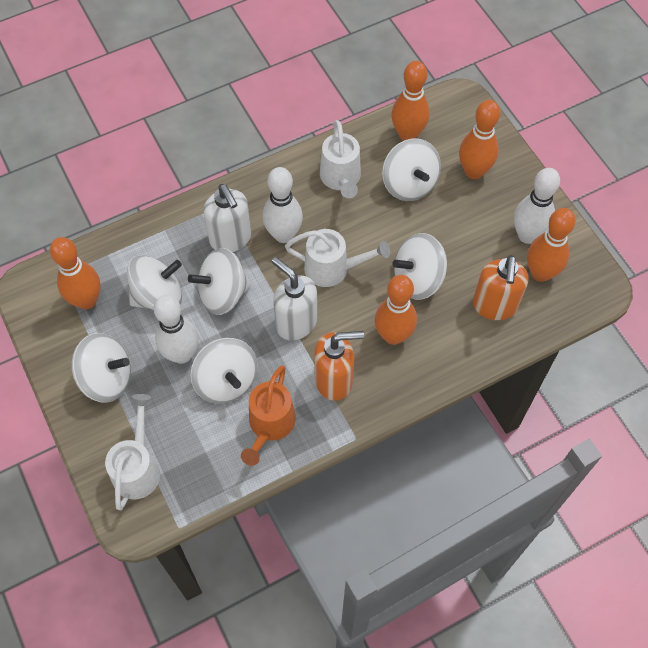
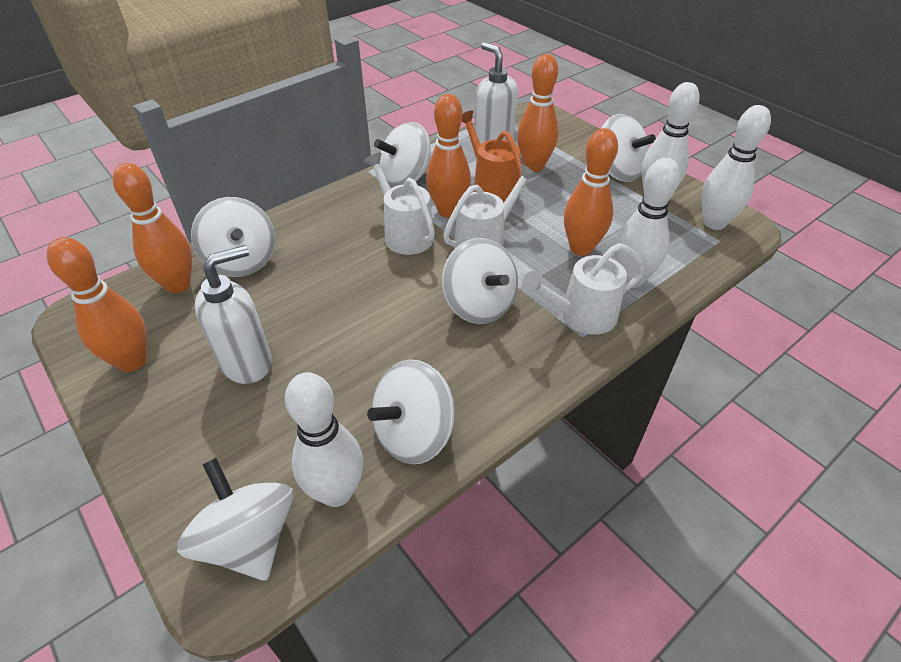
orange soap dispenser: 2 -> 0
white bowling pin: 3 -> 4

